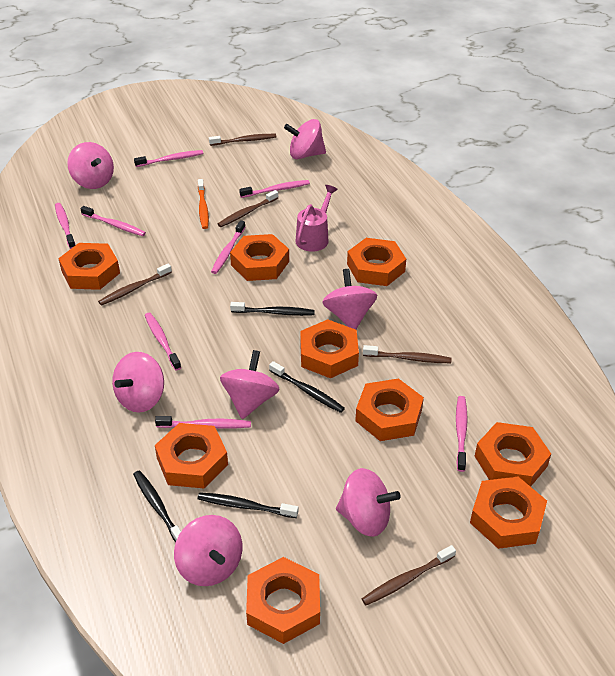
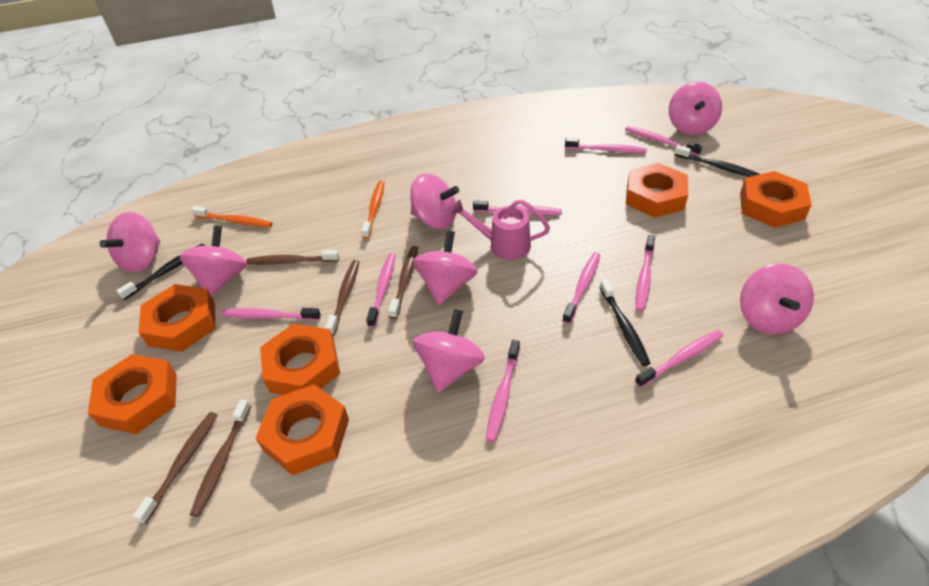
black toothbrush: 4 -> 3
orange nut: 9 -> 6
orange toothbrush: 1 -> 2
pink toothbrush: 8 -> 9

